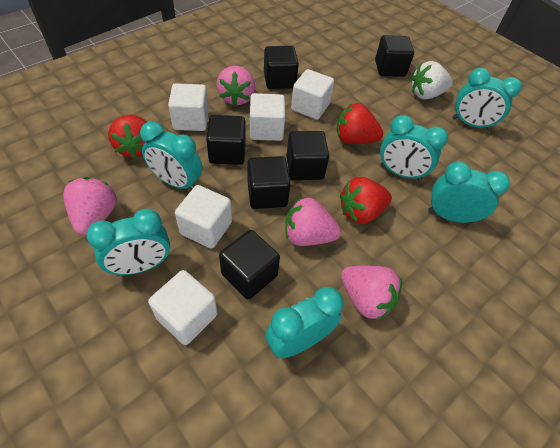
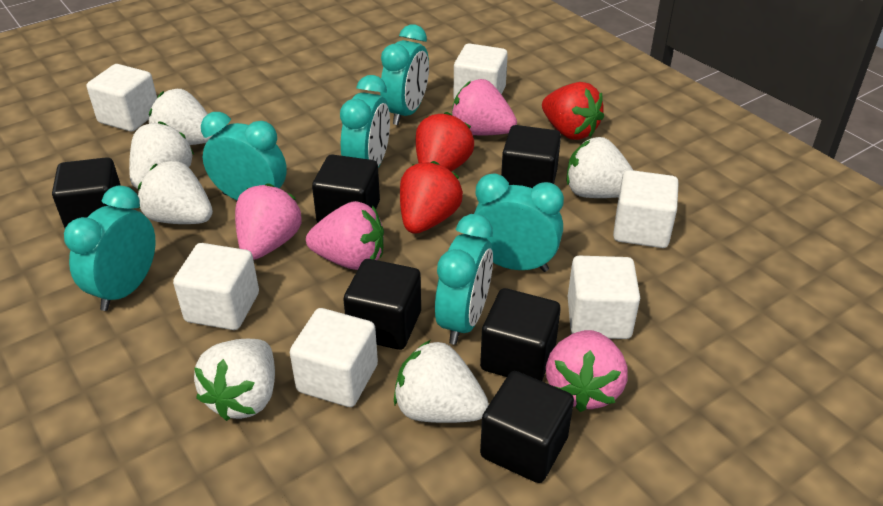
white cube: 5 -> 6
white strawberry: 1 -> 6

